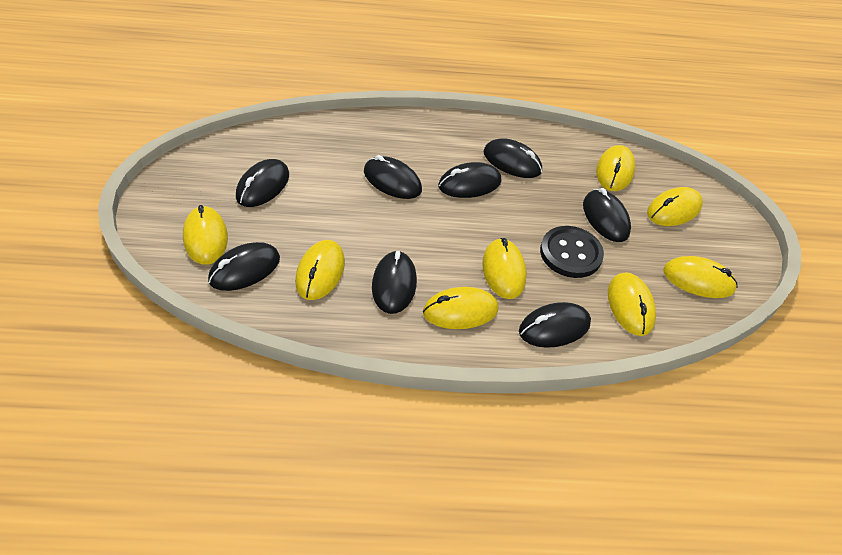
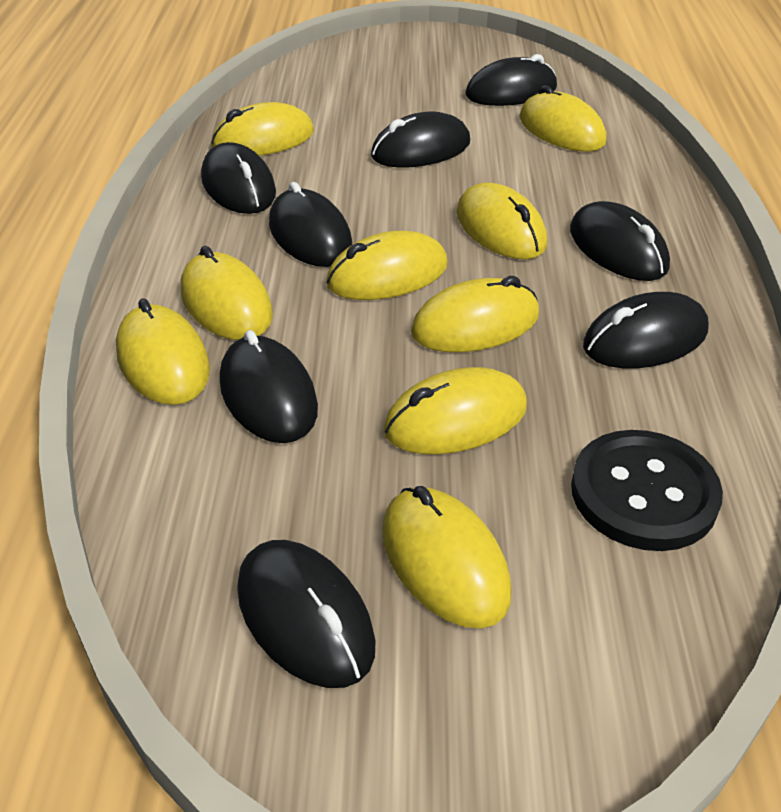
yellow mouse: 8 -> 9

